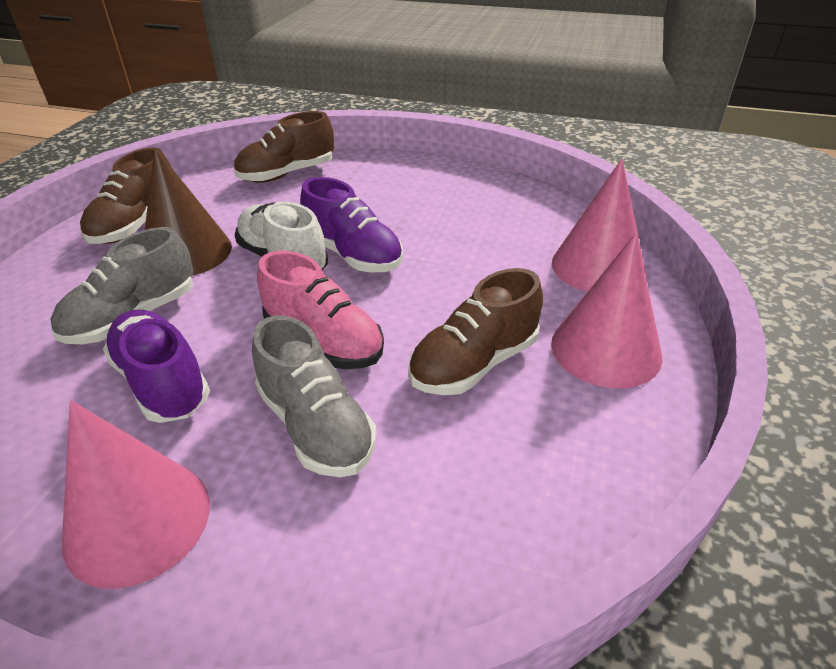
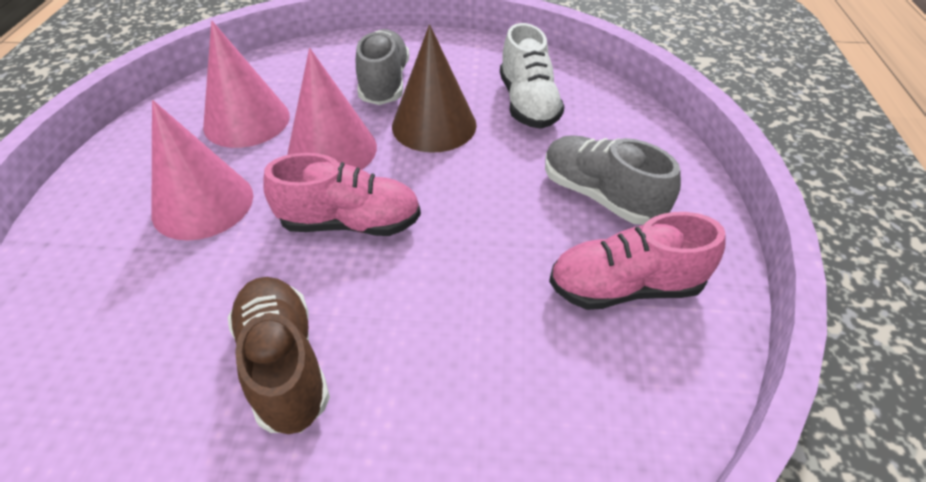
brown shoe: 3 -> 1
pink shoe: 1 -> 2
purple shoe: 2 -> 0

